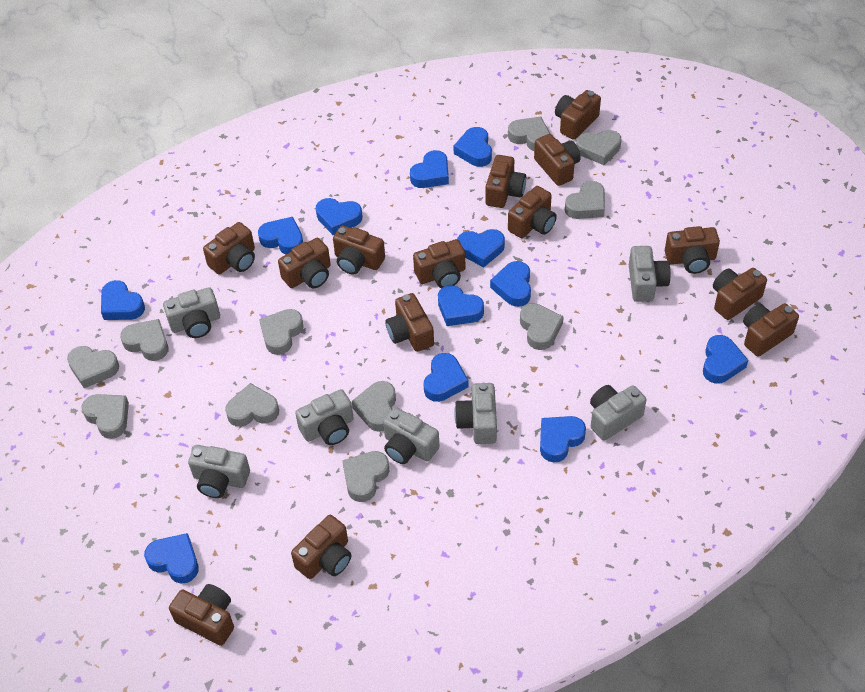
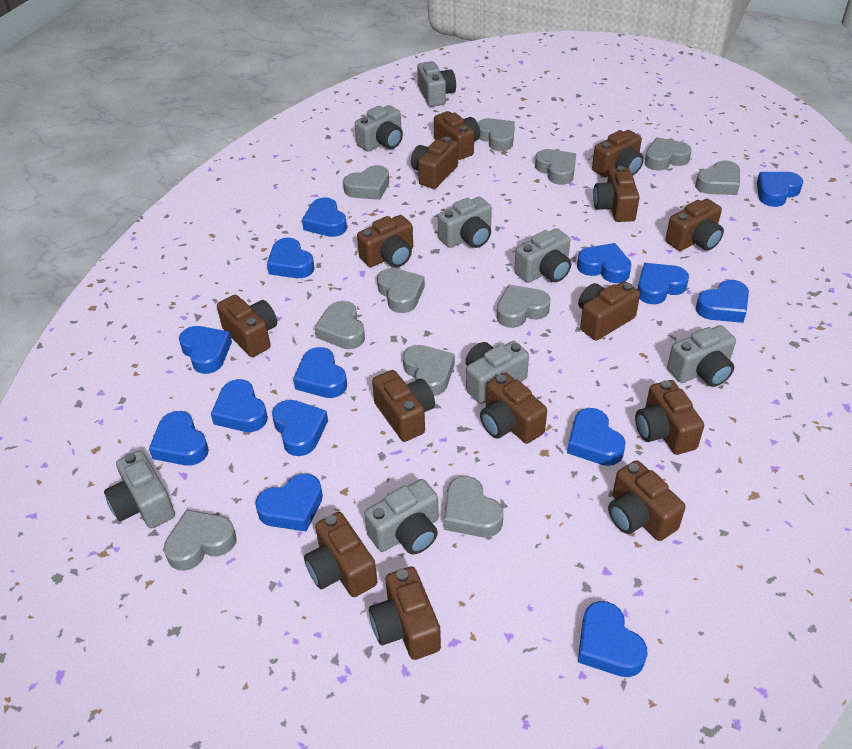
blue heart: 12 -> 14
grey camera: 7 -> 8

